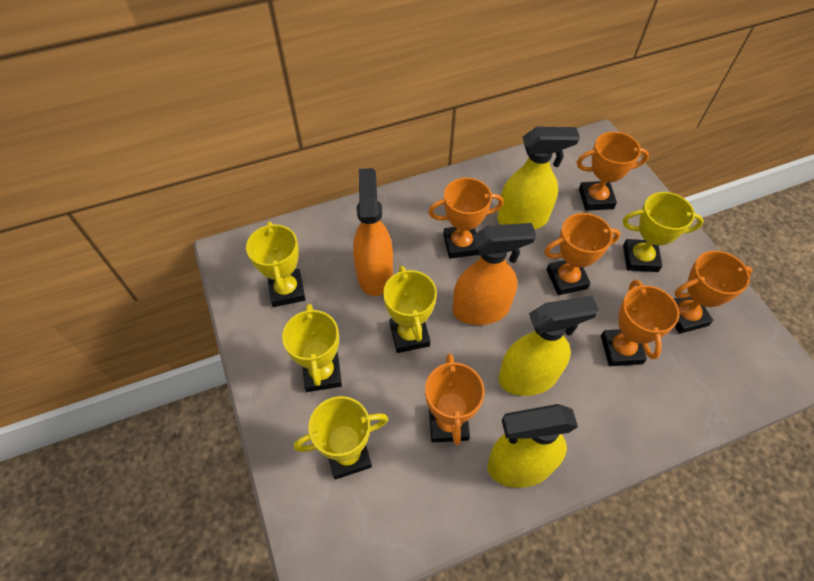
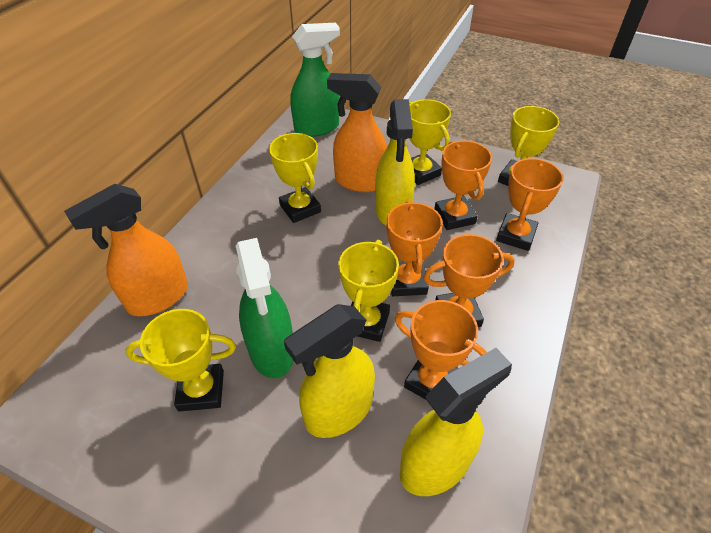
green spray bottle: 0 -> 2
orange trophy: 6 -> 5

